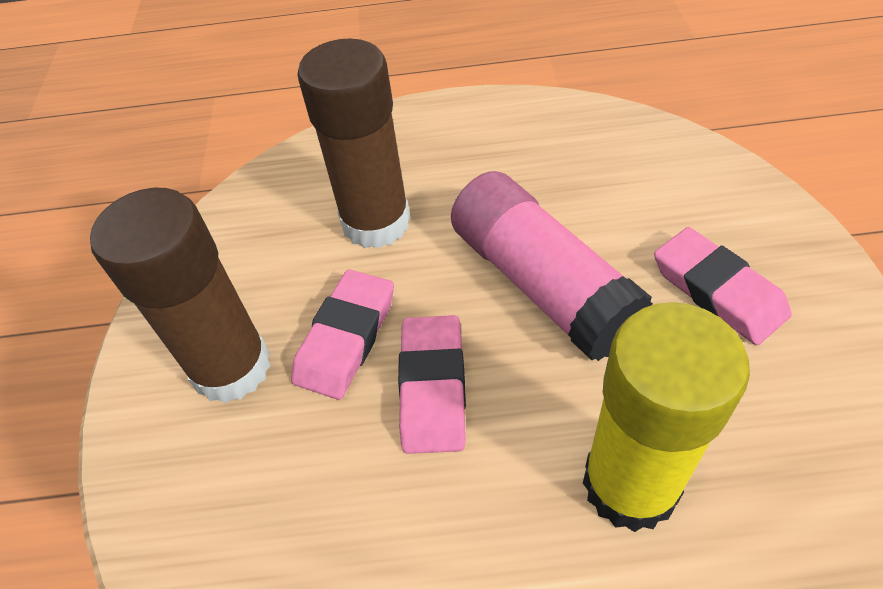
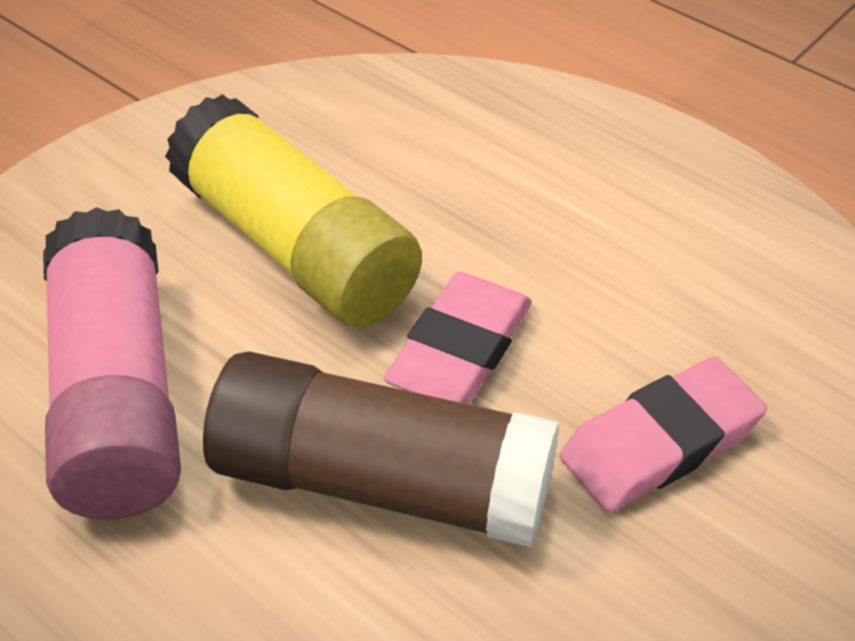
brown glue stick: 2 -> 1
pink eraser: 3 -> 2

